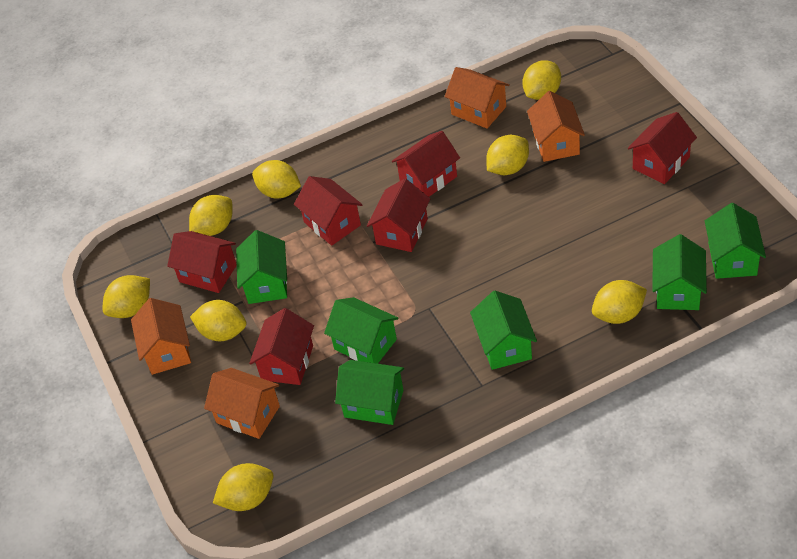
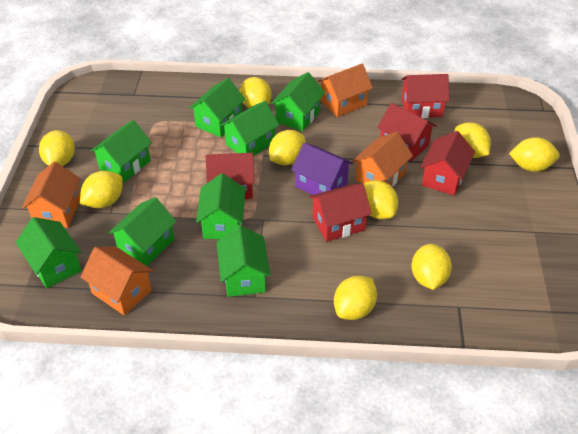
green house: 6 -> 8
purple house: 0 -> 1
red house: 6 -> 5
yellow lemon: 8 -> 9

